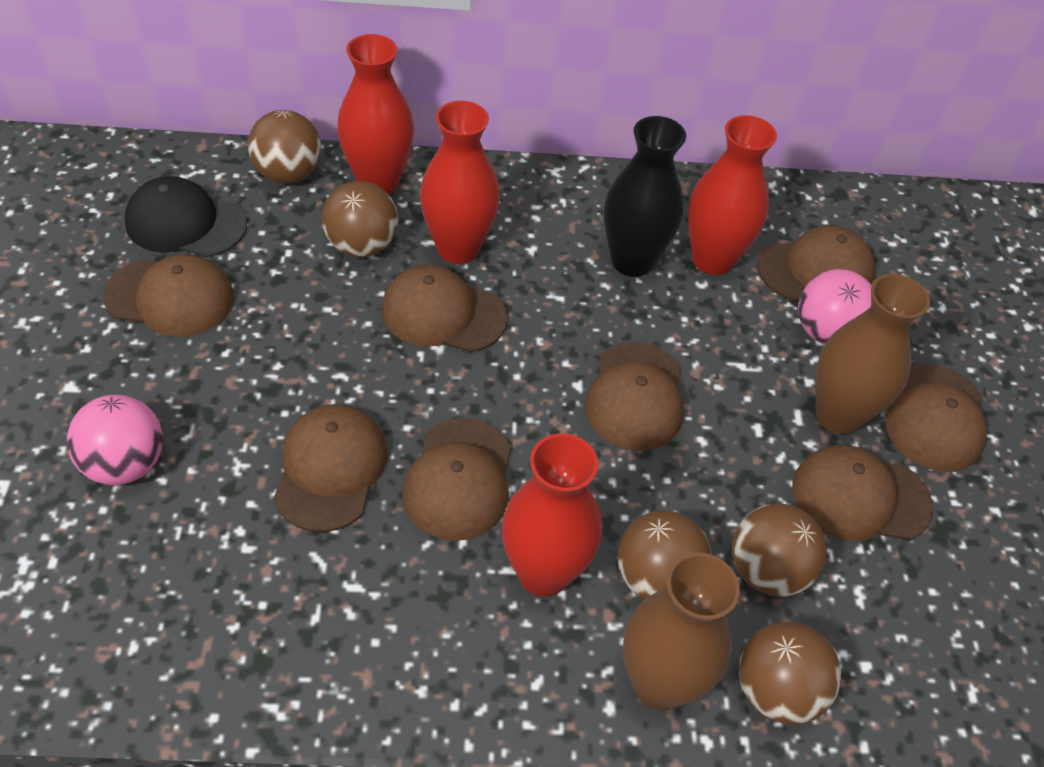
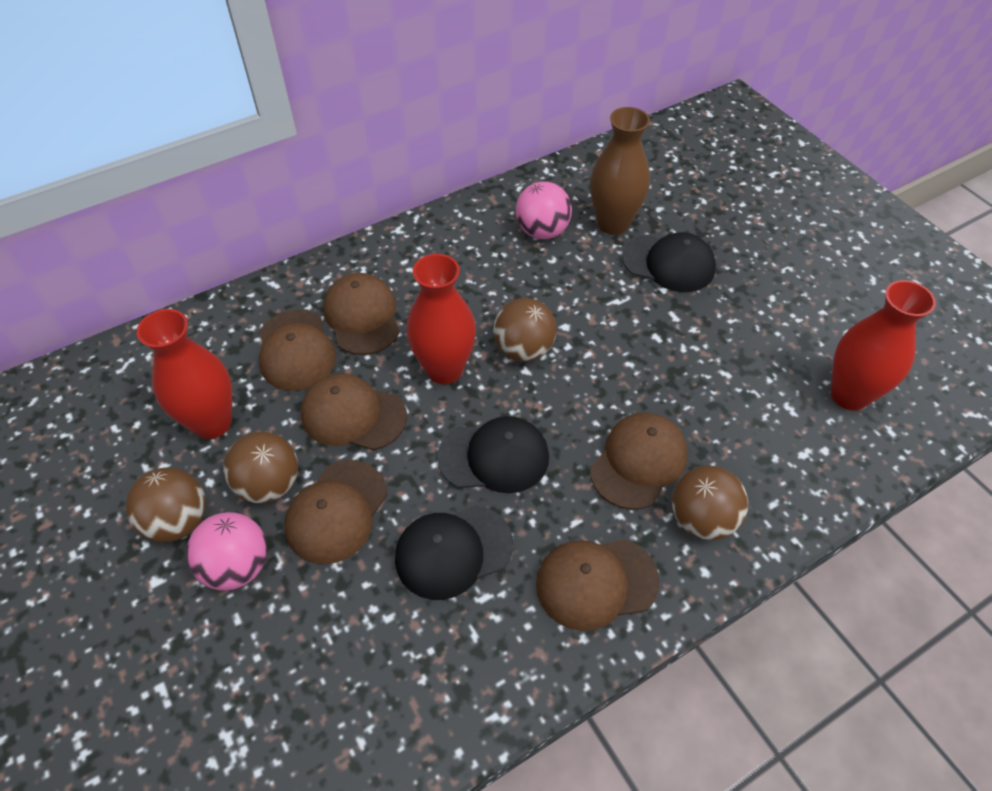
black cap: 1 -> 3
black vase: 1 -> 0
brown ball: 5 -> 4
brown cap: 8 -> 6
brown vase: 2 -> 1
red vase: 4 -> 3

